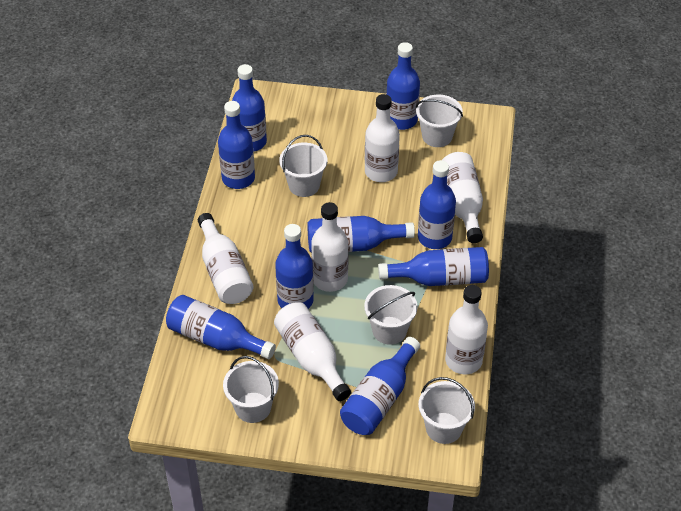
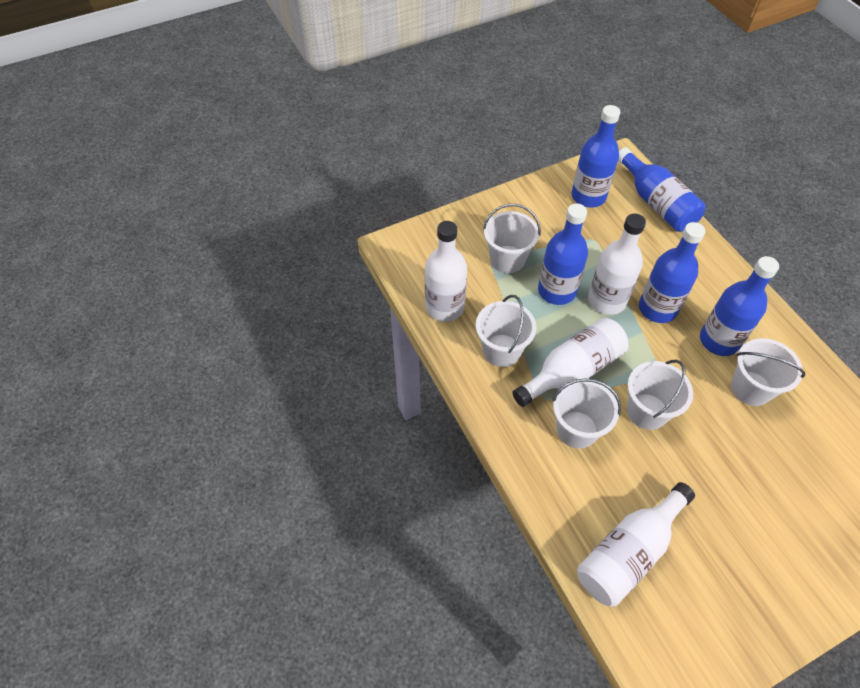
blue bottle: 9 -> 5
white bottle: 6 -> 4

